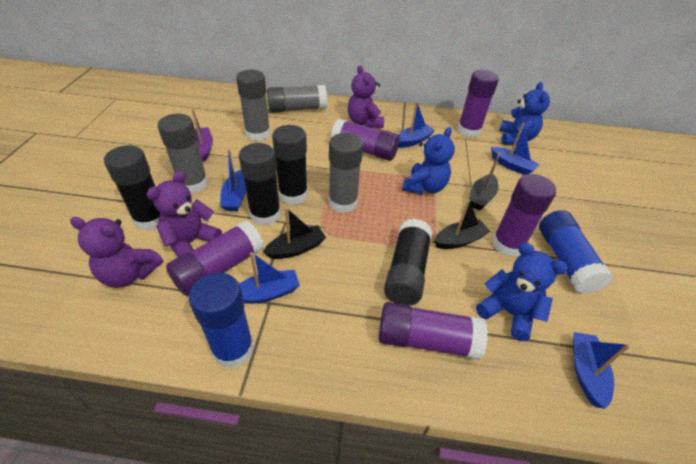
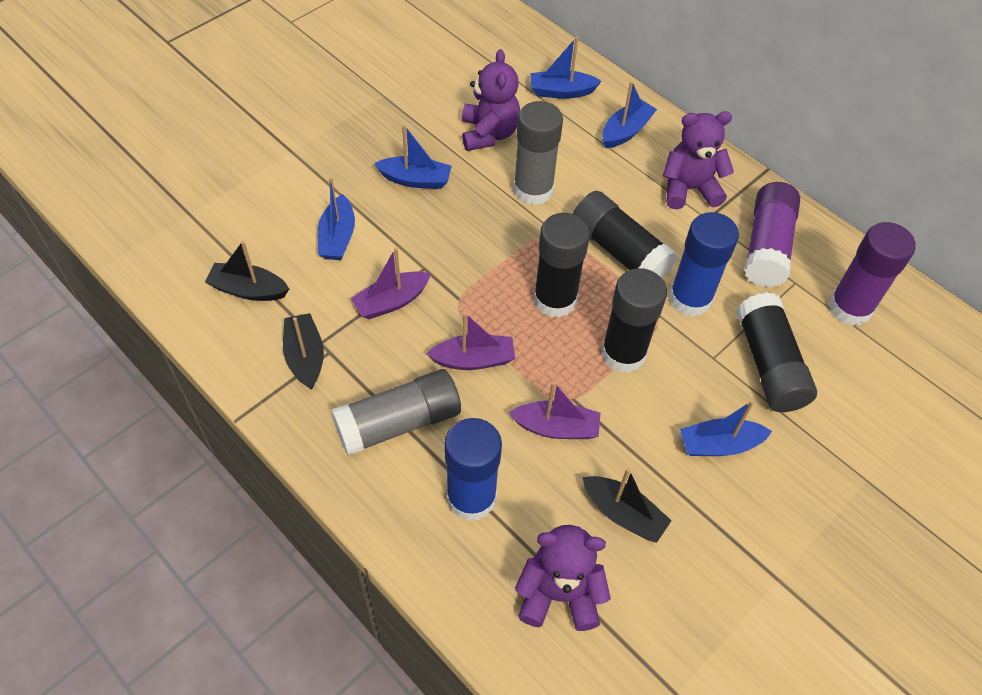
blue teddy bear: 3 -> 0
grey glue stick: 4 -> 2
purple boat: 1 -> 3
purple glue stick: 5 -> 2

